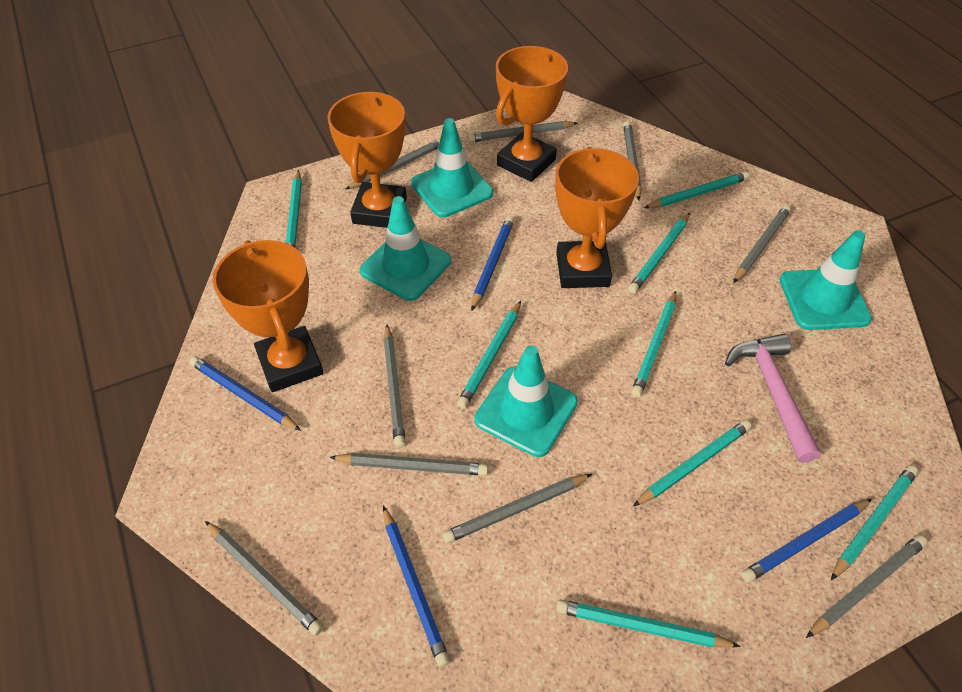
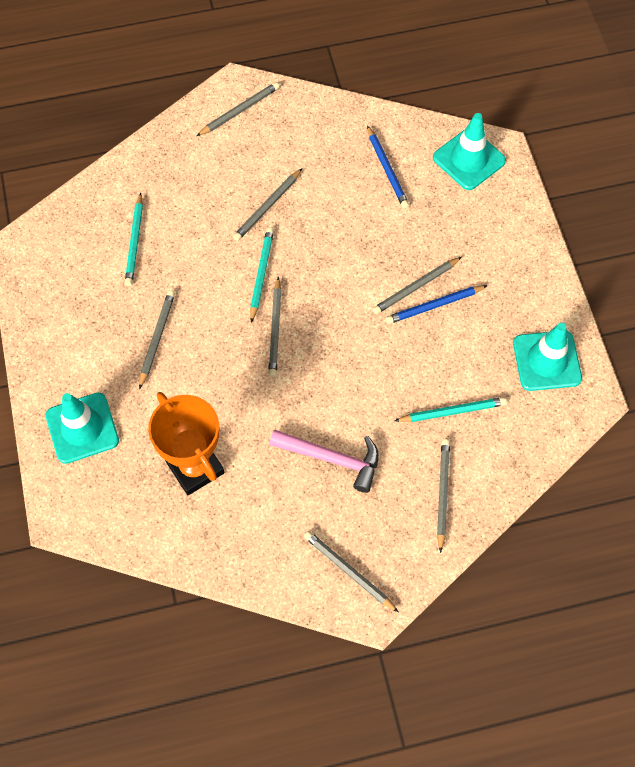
blue pencil: 4 -> 2
grey pencil: 9 -> 7
orange trophy: 4 -> 1
turquoise pencil: 8 -> 3
turquoise traffic cone: 4 -> 3

